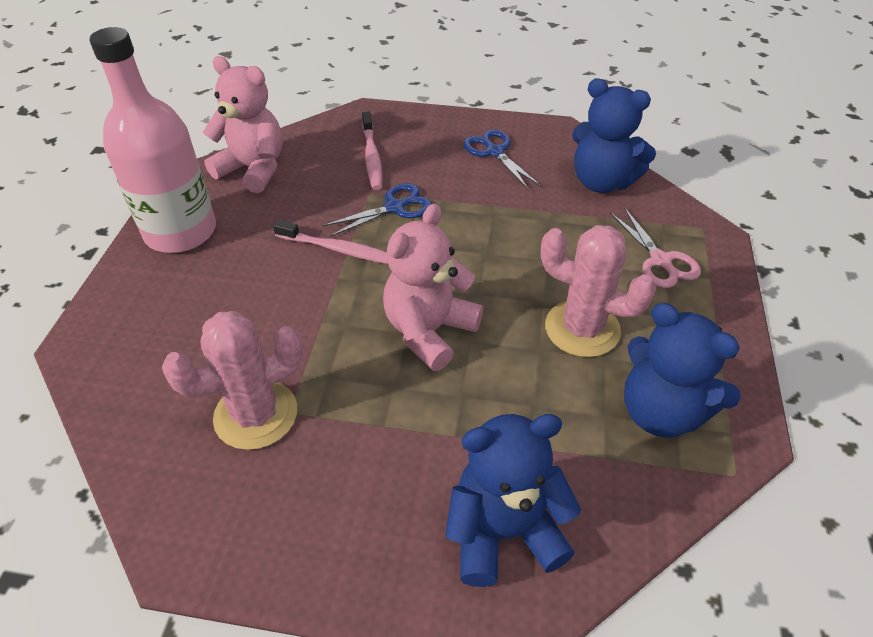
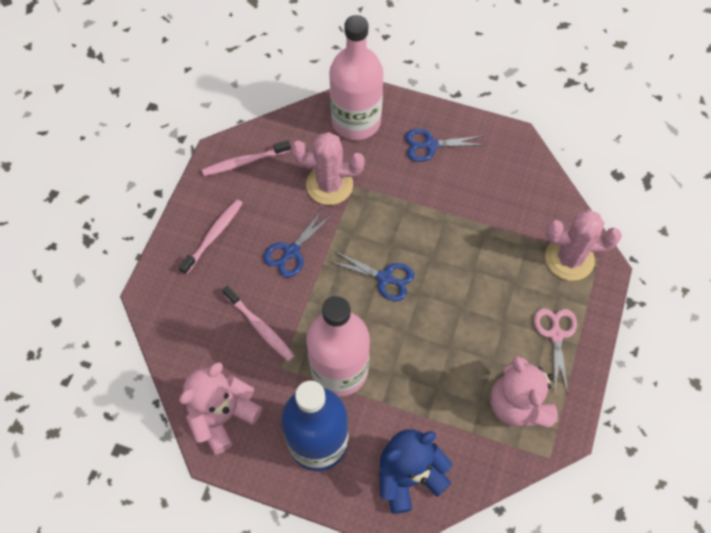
blue bottle: 0 -> 1
blue scissors: 2 -> 3
blue teddy bear: 3 -> 1
pink bottle: 1 -> 2
pink toothbrush: 2 -> 3

